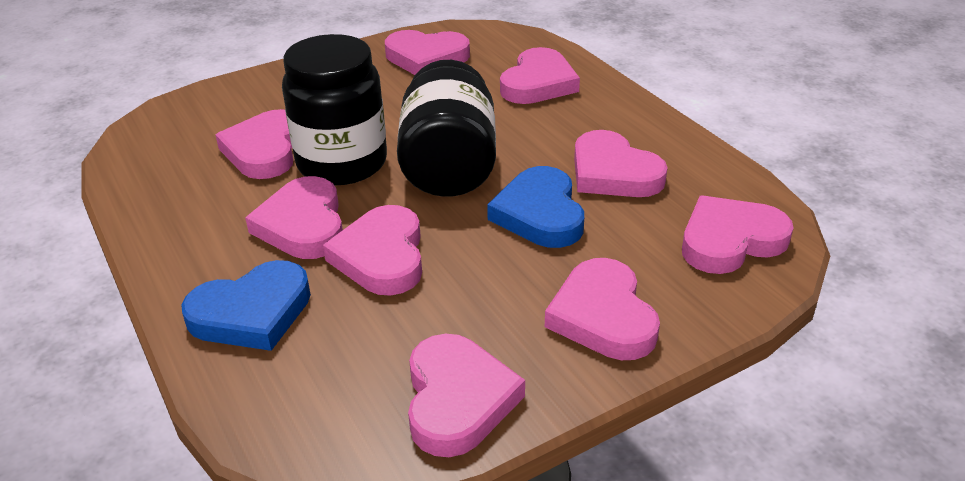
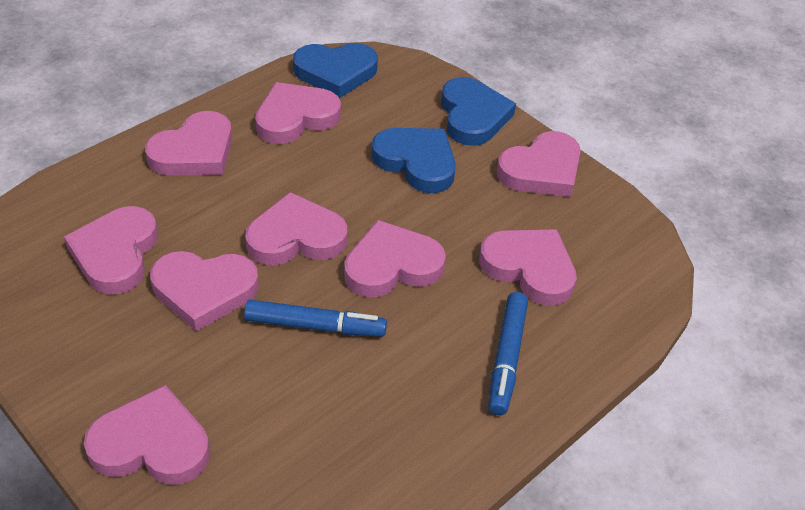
black jar: 2 -> 0
blue heart: 2 -> 3
blue marker: 0 -> 2

